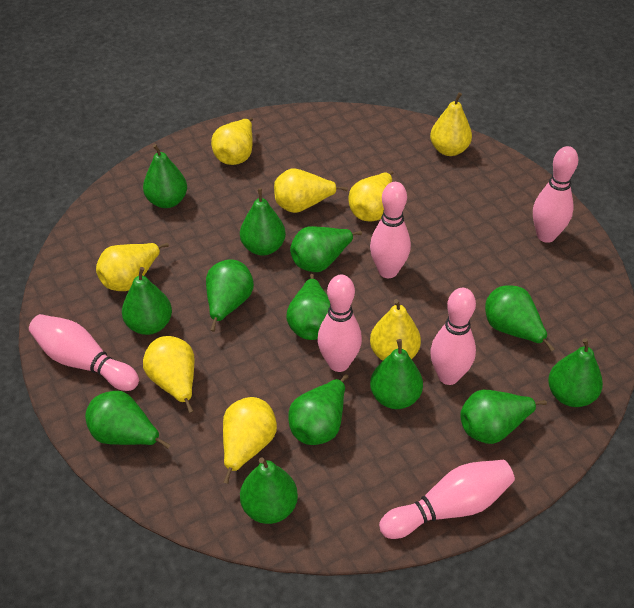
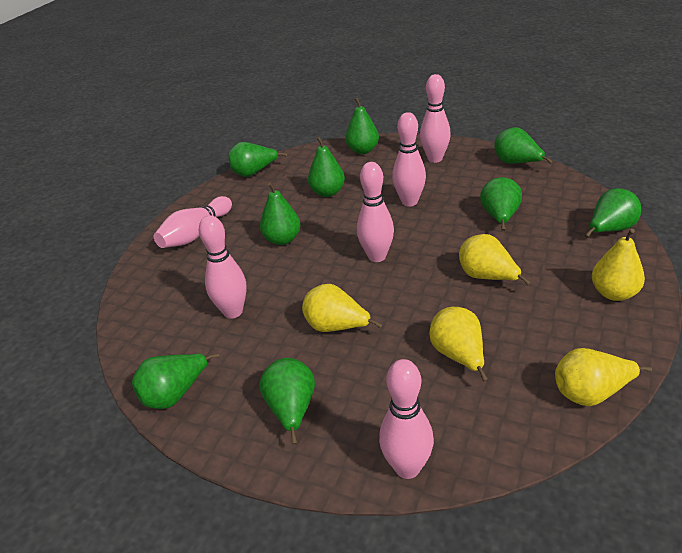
green pear: 13 -> 9
yellow pear: 8 -> 5

